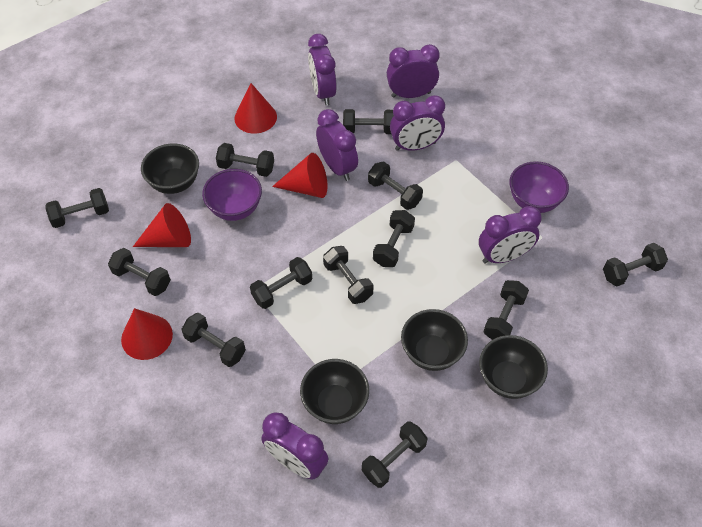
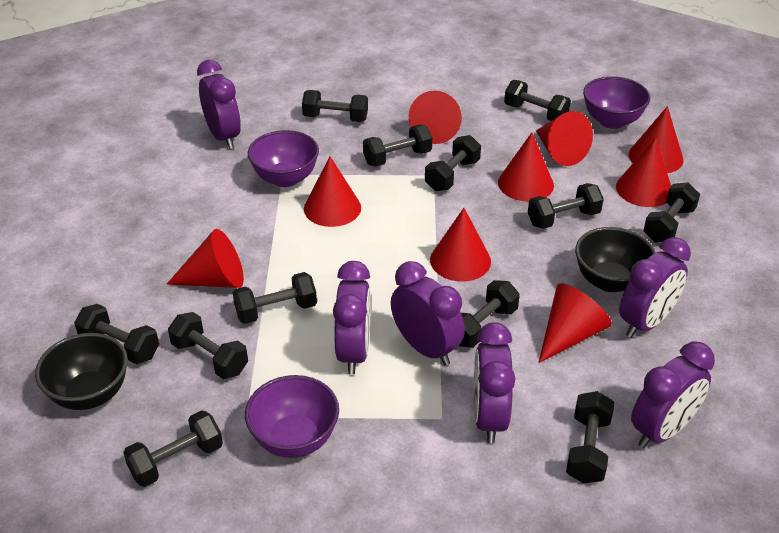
black bowl: 4 -> 2
purple bowl: 2 -> 3
red cone: 4 -> 9

